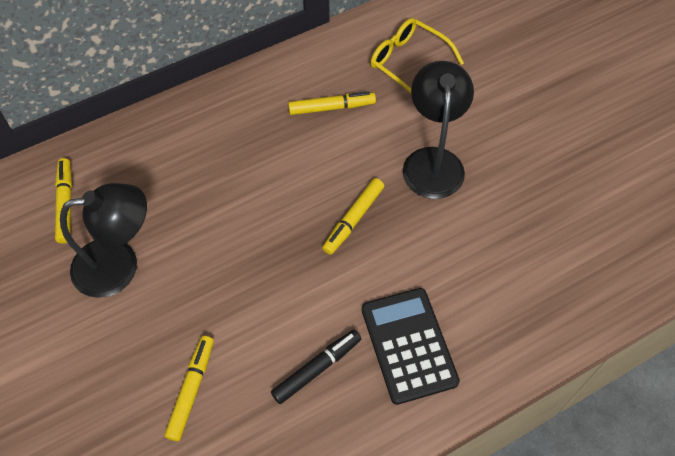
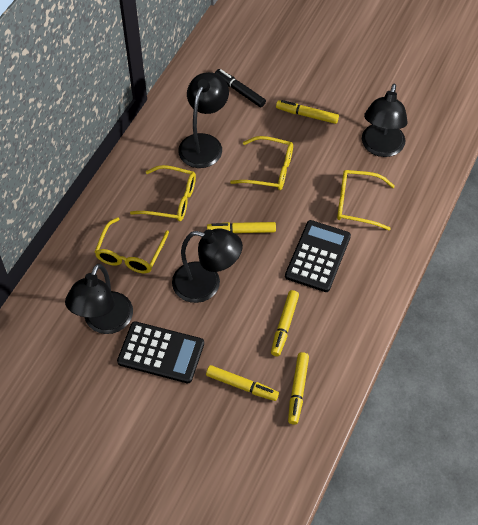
black calculator: 1 -> 2
black lamp: 2 -> 4
yellow glasses: 1 -> 4
yellow marker: 4 -> 5

